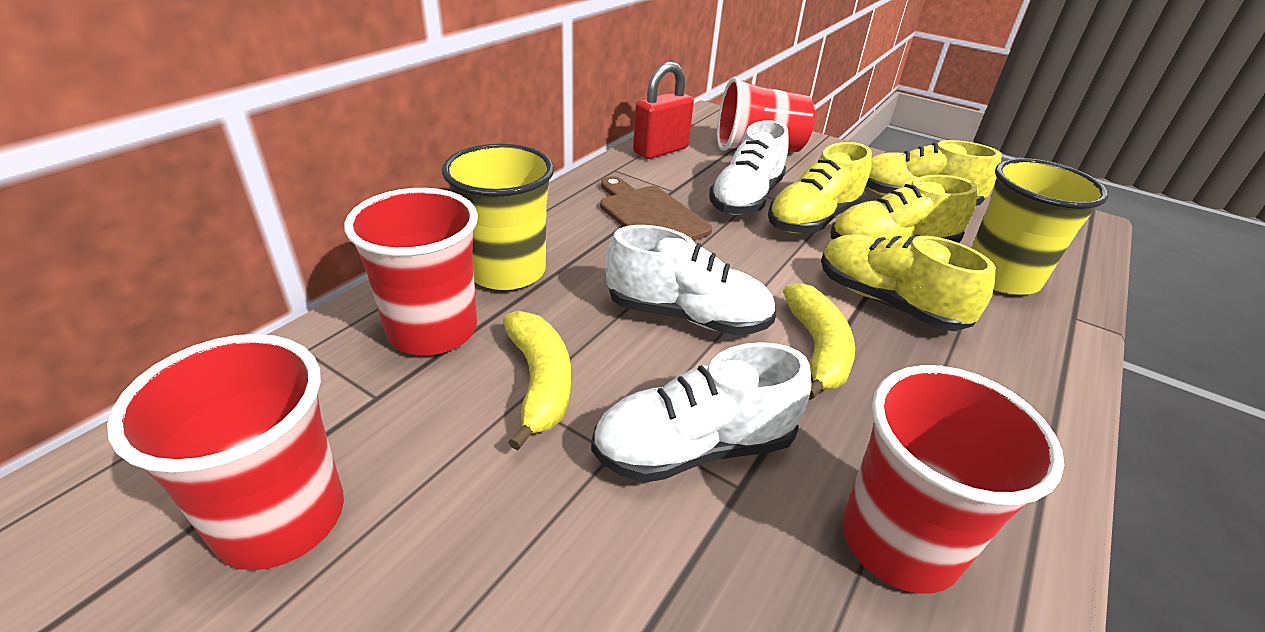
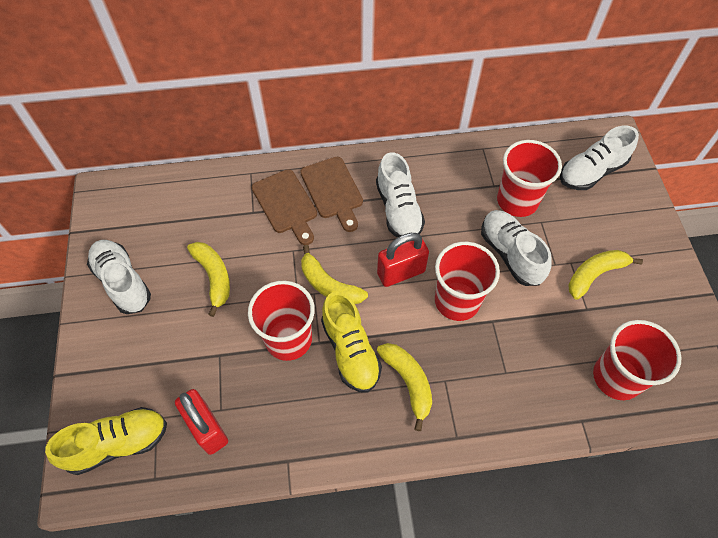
brown cutting board: 1 -> 2
red padlock: 1 -> 2
white shoe: 3 -> 4
yellow banana: 2 -> 4
yellow cup: 2 -> 0
yellow shoe: 4 -> 2

